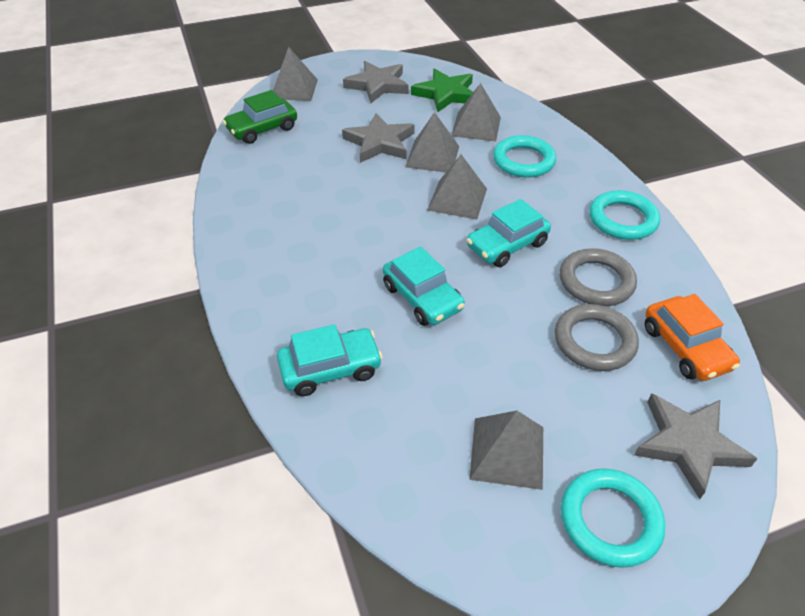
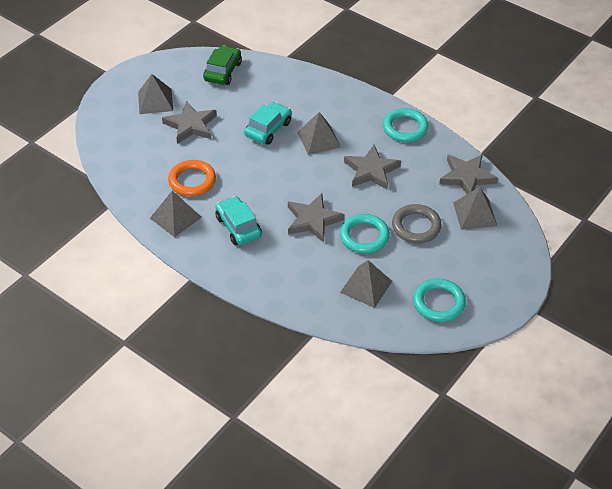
green star: 1 -> 0
grey ring: 2 -> 1
grey star: 3 -> 4
orange car: 1 -> 0
orange ring: 0 -> 1
turquoise car: 3 -> 2

